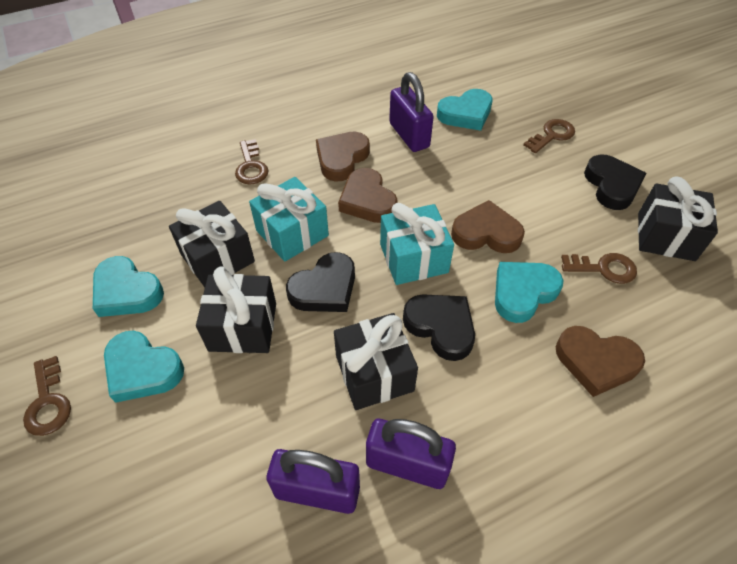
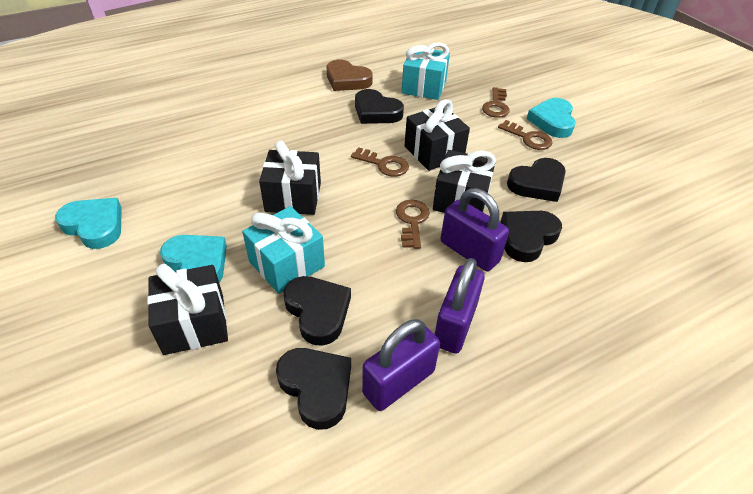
black heart: 3 -> 5
brown heart: 4 -> 1
turquoise heart: 4 -> 3

